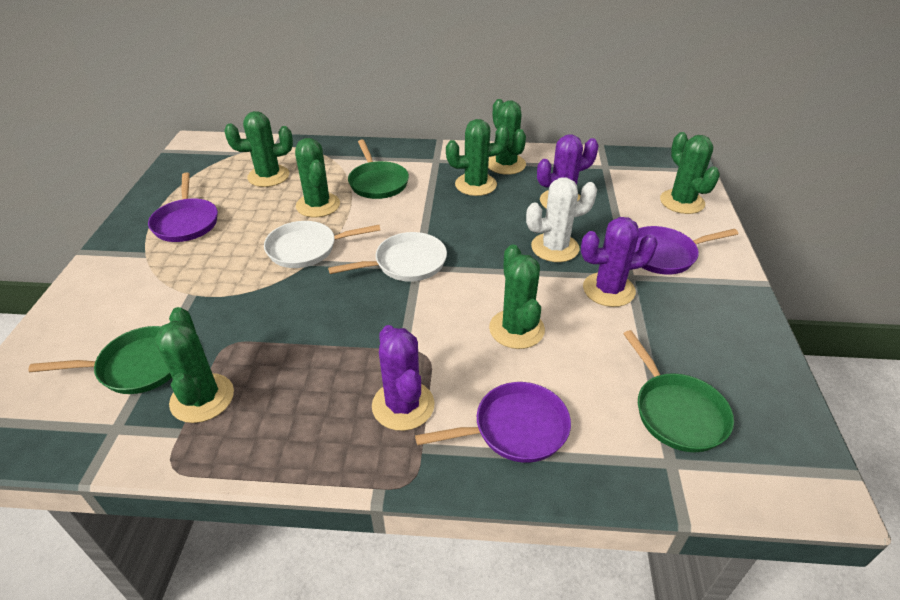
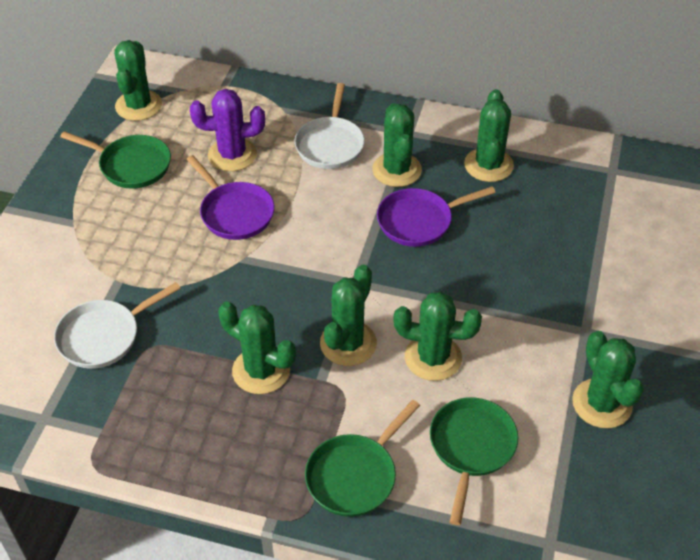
purple cactus: 3 -> 1
purple pan: 3 -> 2
white cactus: 1 -> 0

